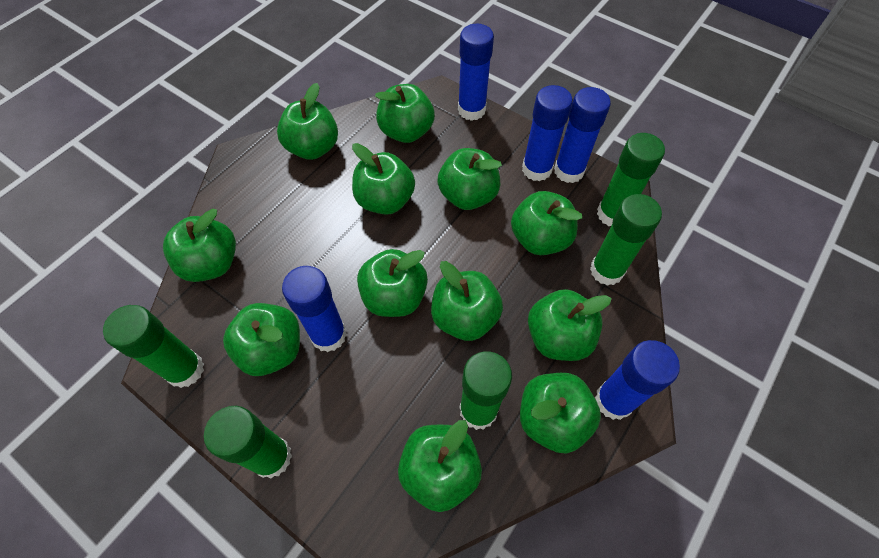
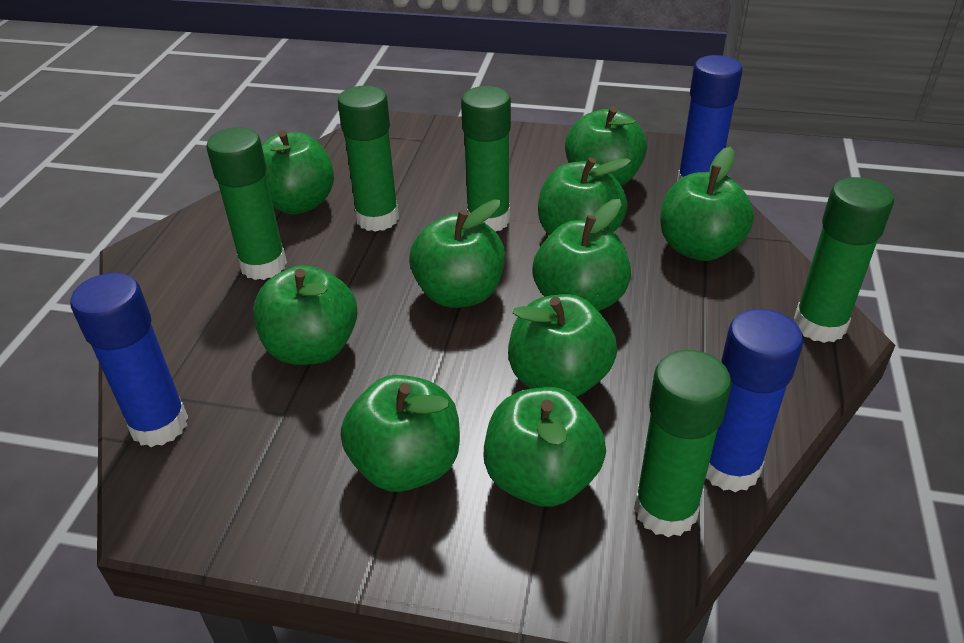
blue glue stick: 5 -> 3
green apple: 12 -> 10

